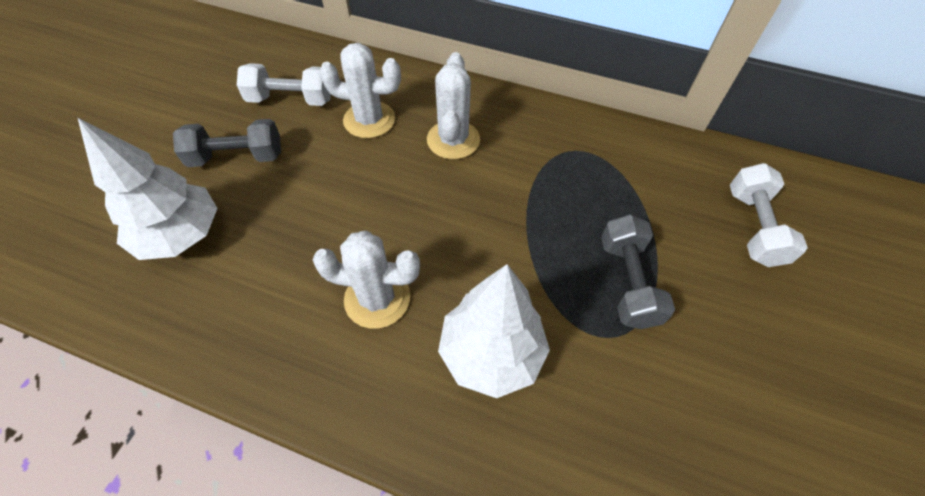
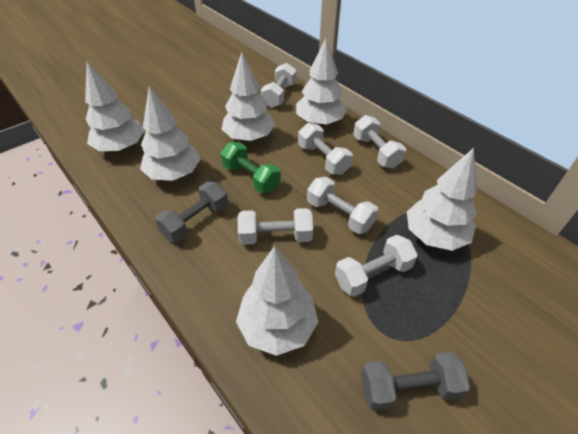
green dumbbell: 0 -> 1
white cactus: 3 -> 0
white dumbbell: 2 -> 6
white tree: 2 -> 6

